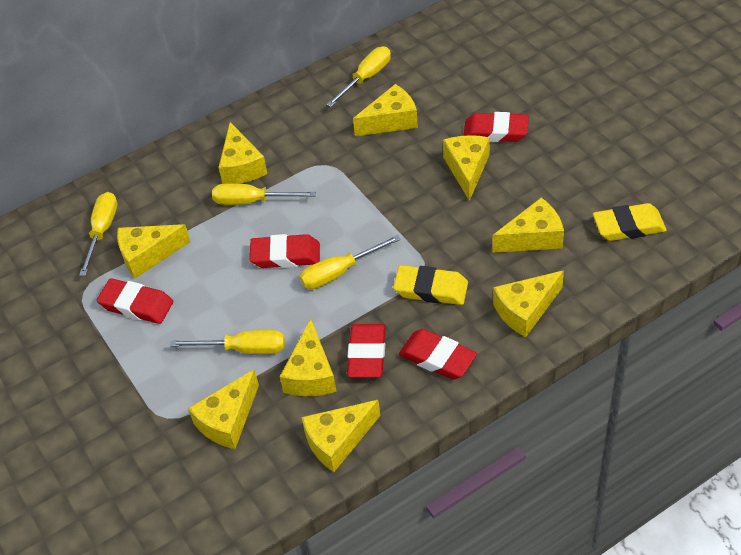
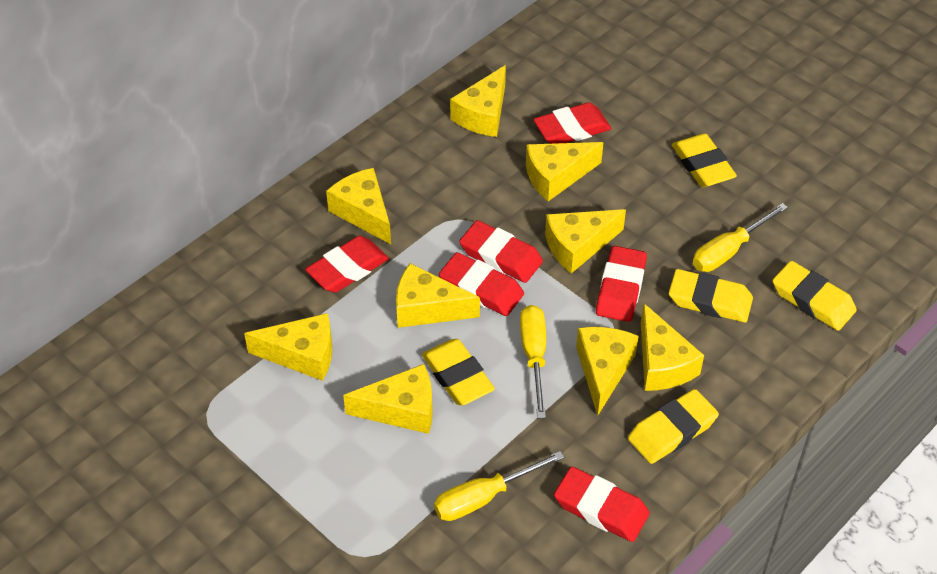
red eraser: 5 -> 6
yellow eraser: 2 -> 5
yellow screwdriver: 5 -> 3

